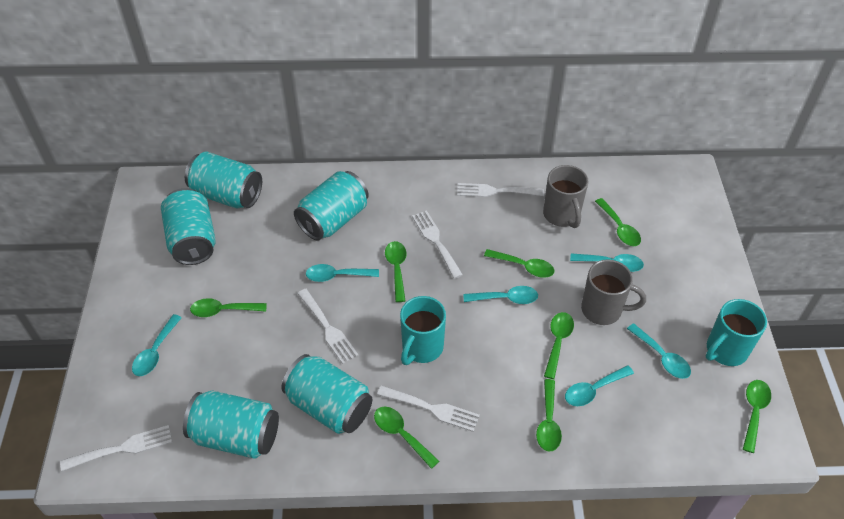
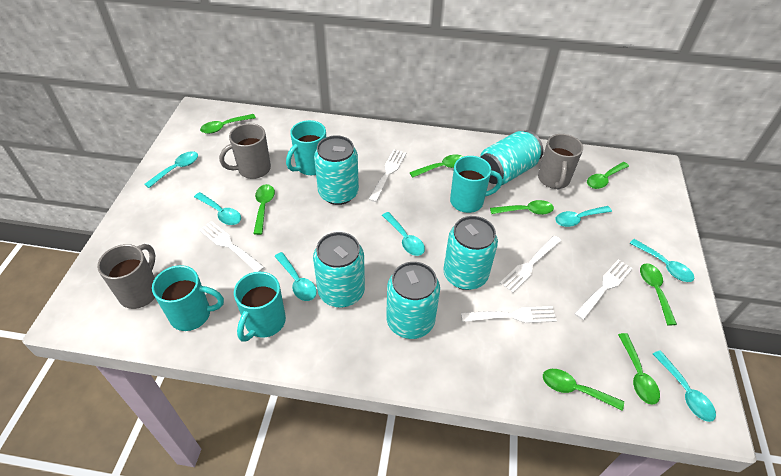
grey mug: 2 -> 3
turquoise mug: 2 -> 4
turquoise spoon: 6 -> 7

